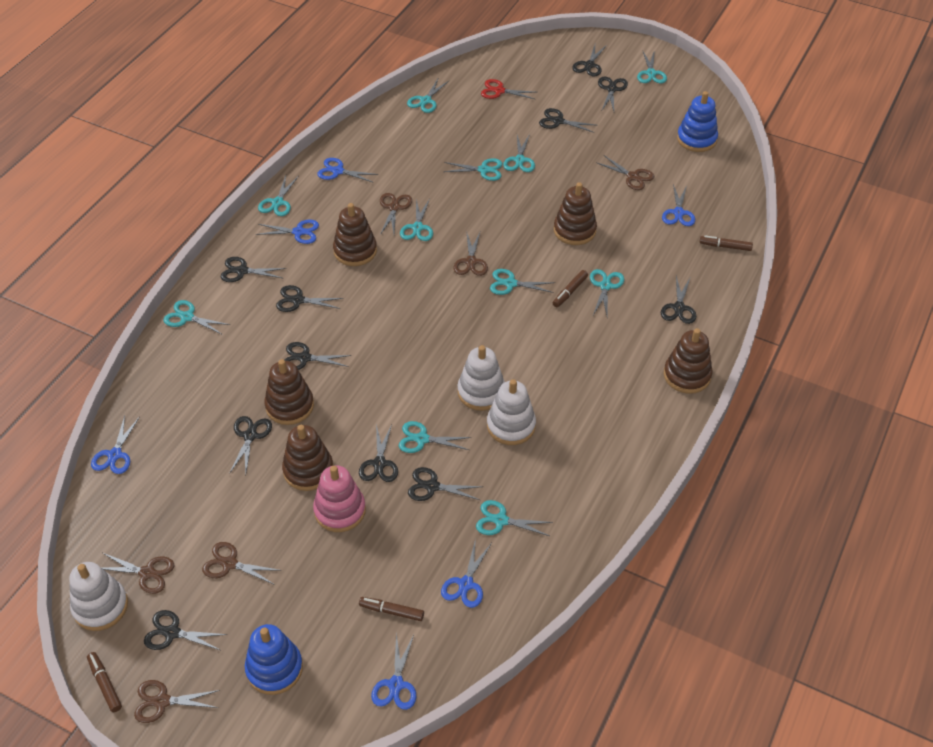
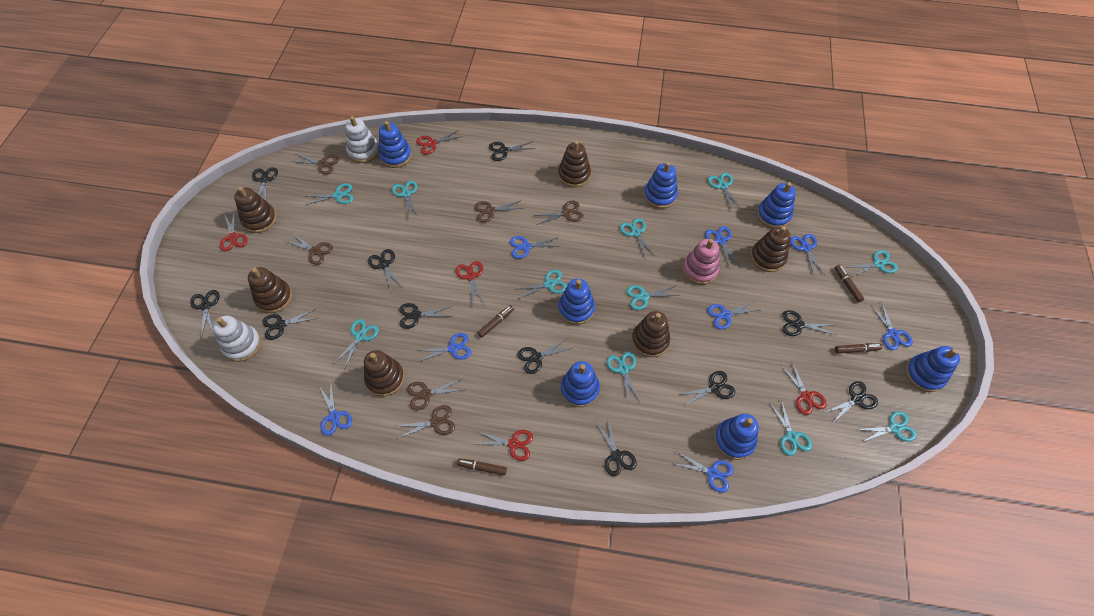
blue scissors: 6 -> 8
blue stacking toy: 2 -> 7
brown stacking toy: 5 -> 6
red scissors: 1 -> 5
white stacking toy: 3 -> 2

